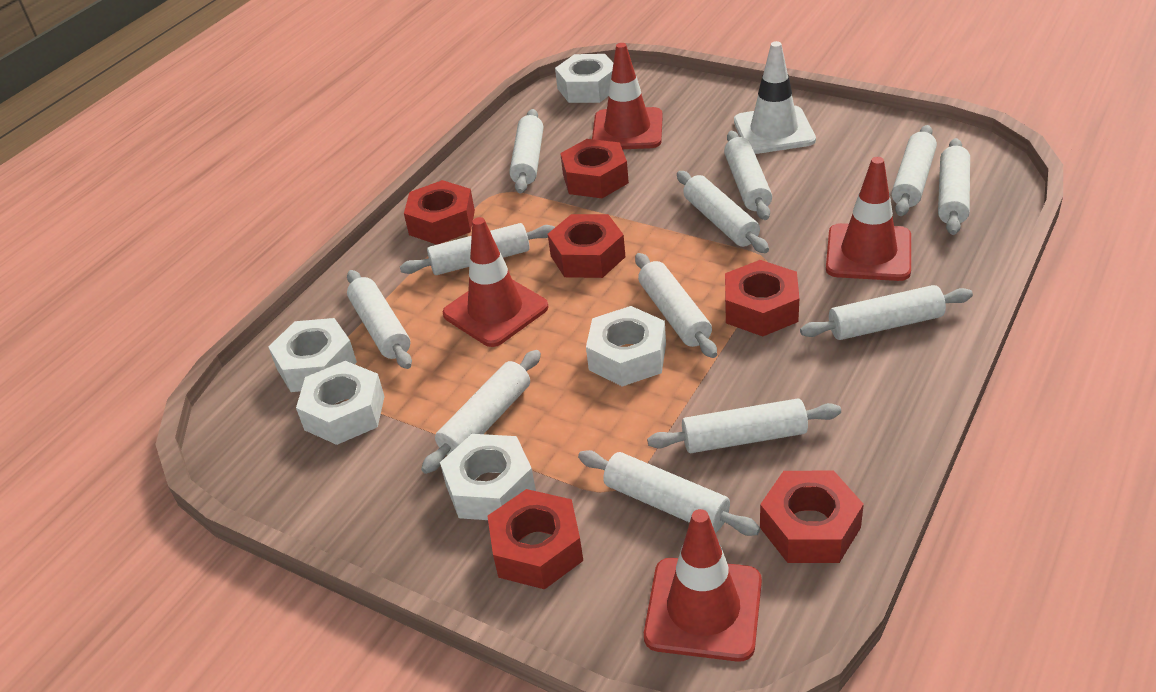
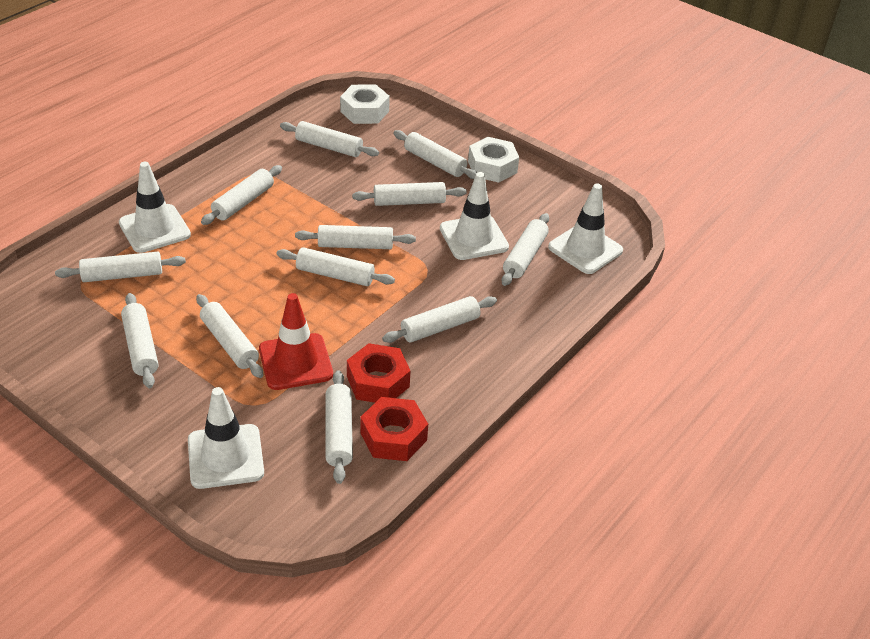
red nut: 6 -> 2
red traffic cone: 4 -> 1
white nut: 5 -> 2
white traffic cone: 1 -> 4

